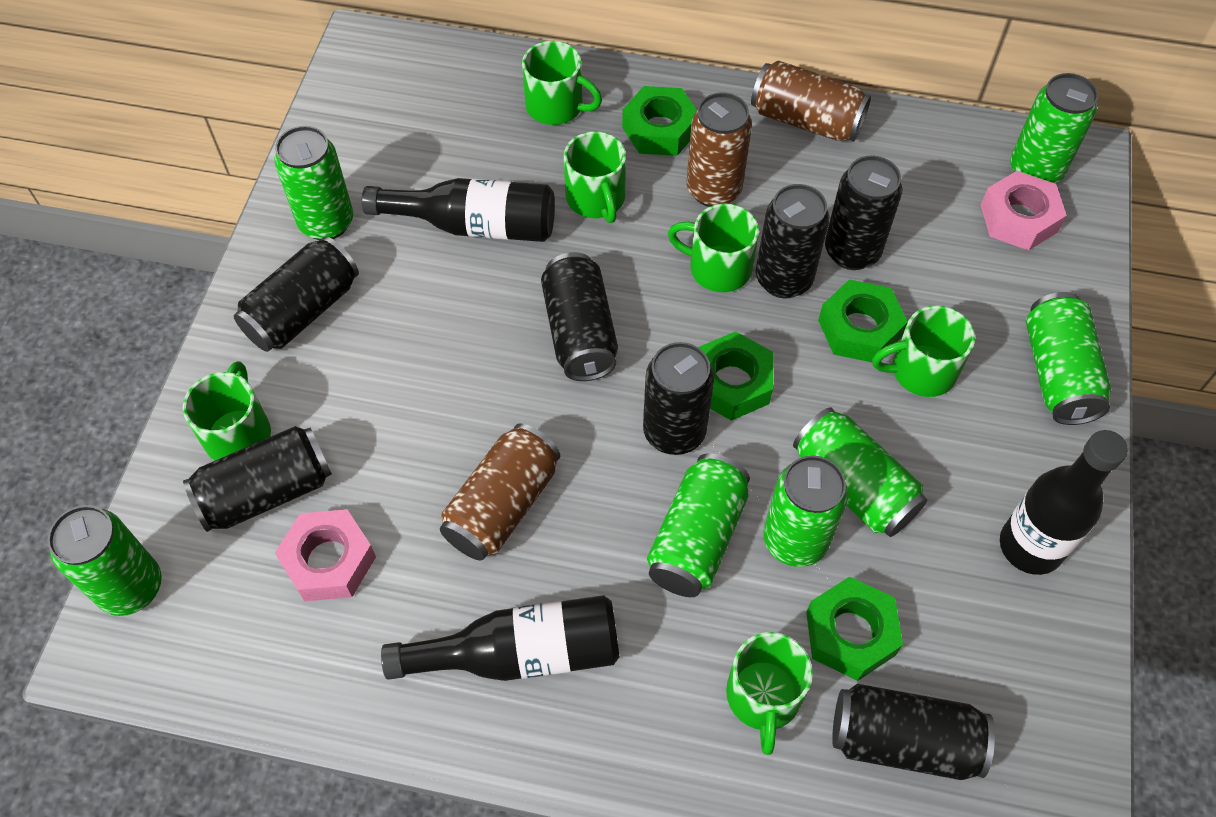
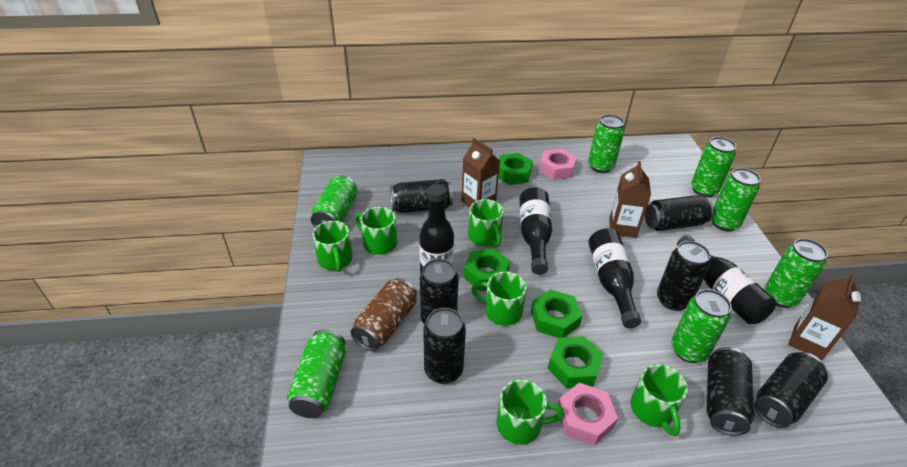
black bottle: 3 -> 4
brown can: 3 -> 1
brown carton: 0 -> 3

